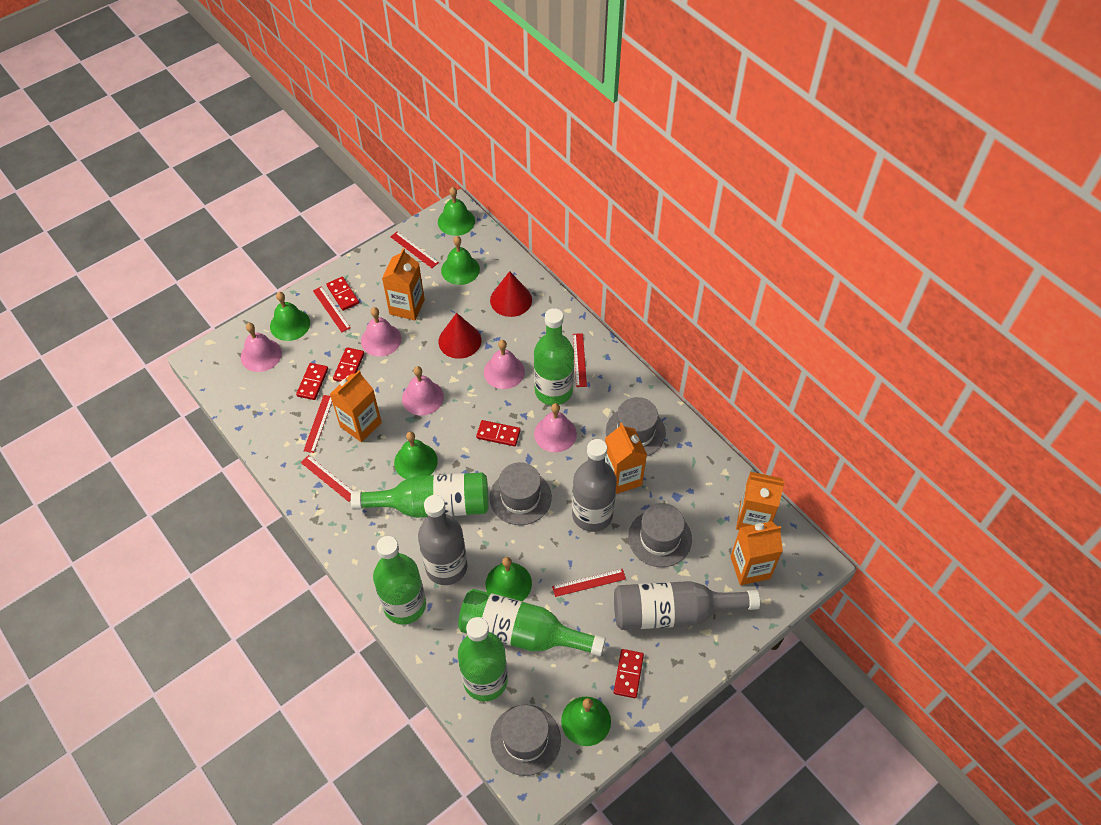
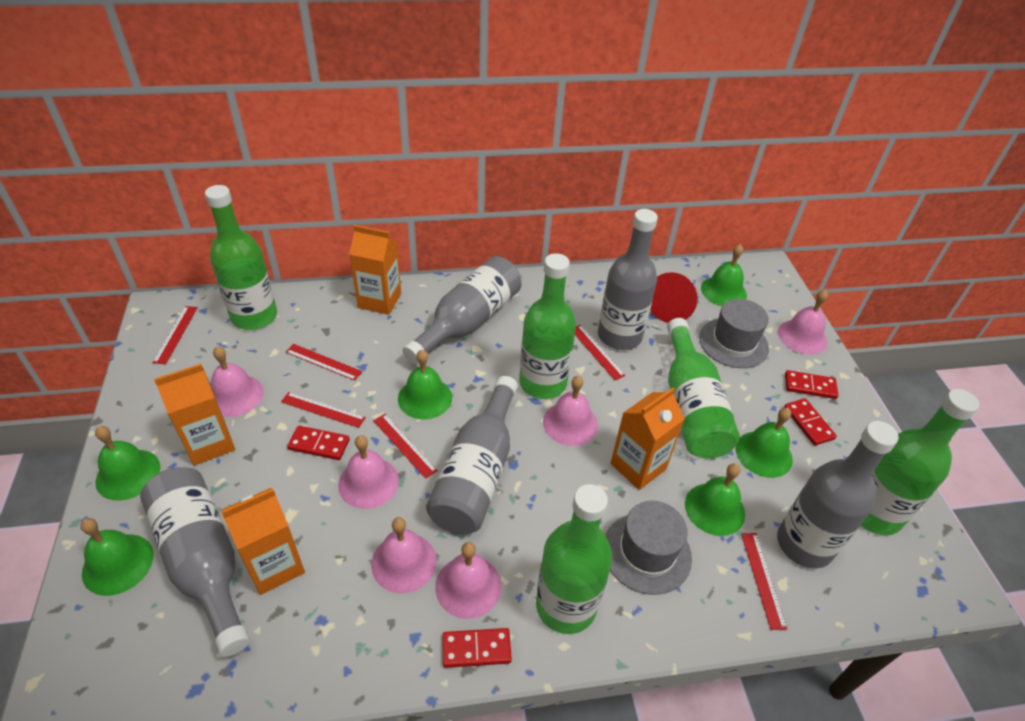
grey bottle: 3 -> 5
grey hat: 4 -> 2
orange carton: 5 -> 4
pink bell: 5 -> 6
red cone: 2 -> 1
red domino: 5 -> 4

